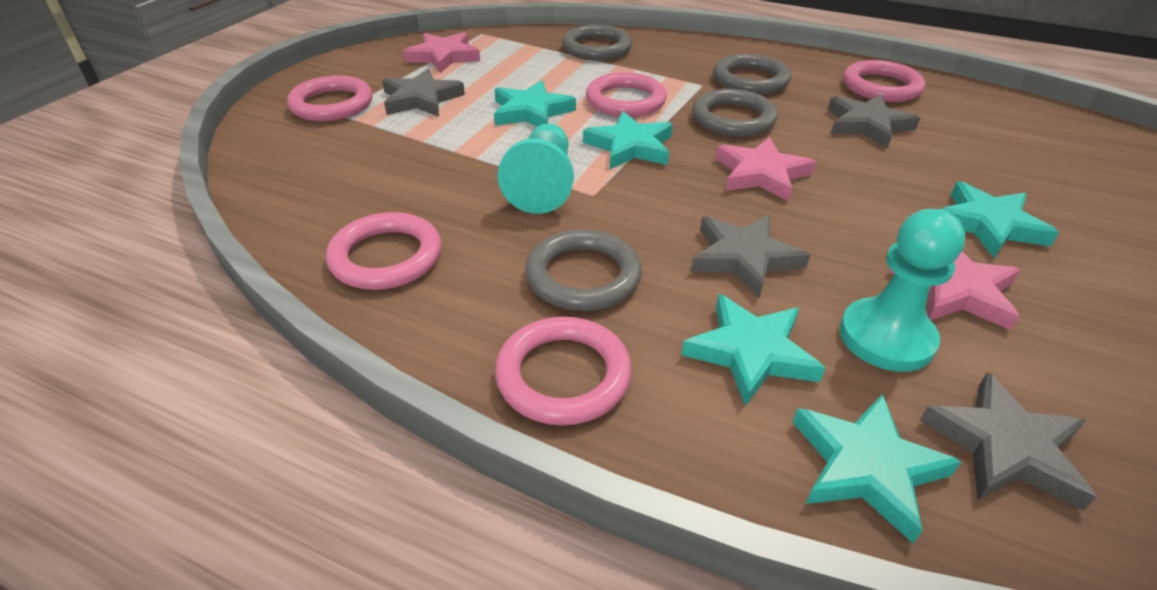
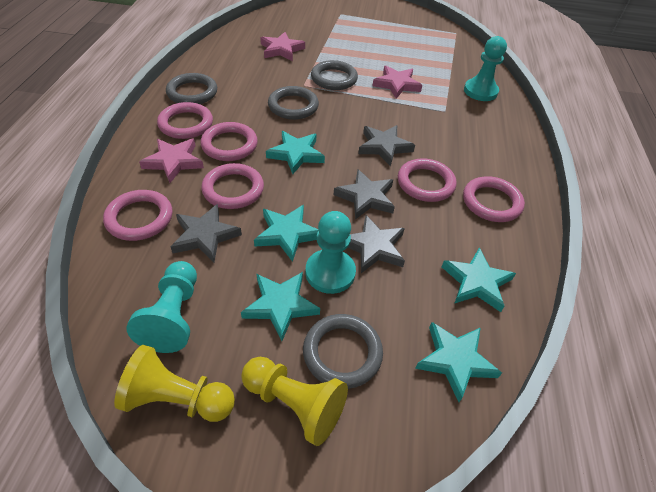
pink ring: 5 -> 6
turquoise pawn: 2 -> 3
yellow pawn: 0 -> 2

